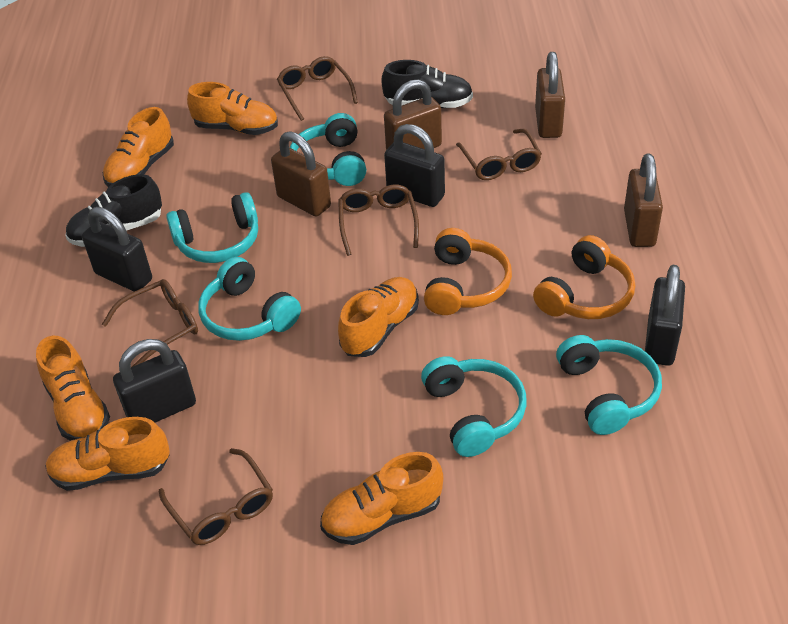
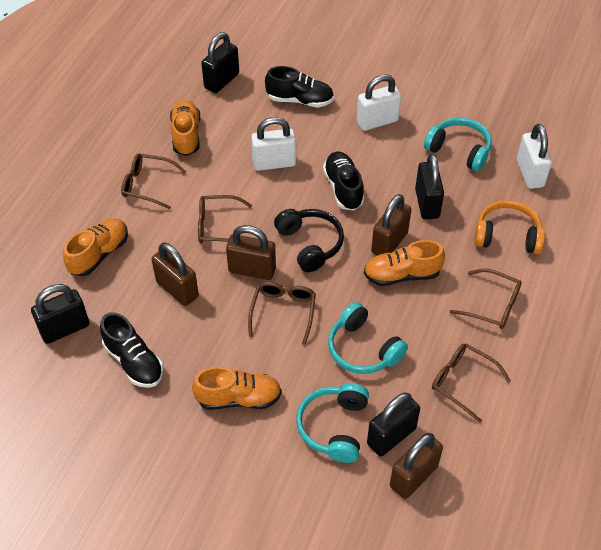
black headphones: 0 -> 1
black shoe: 2 -> 3
orange headphones: 2 -> 1
orange shoe: 6 -> 4
turquoise headphones: 5 -> 3
white padlock: 0 -> 3

